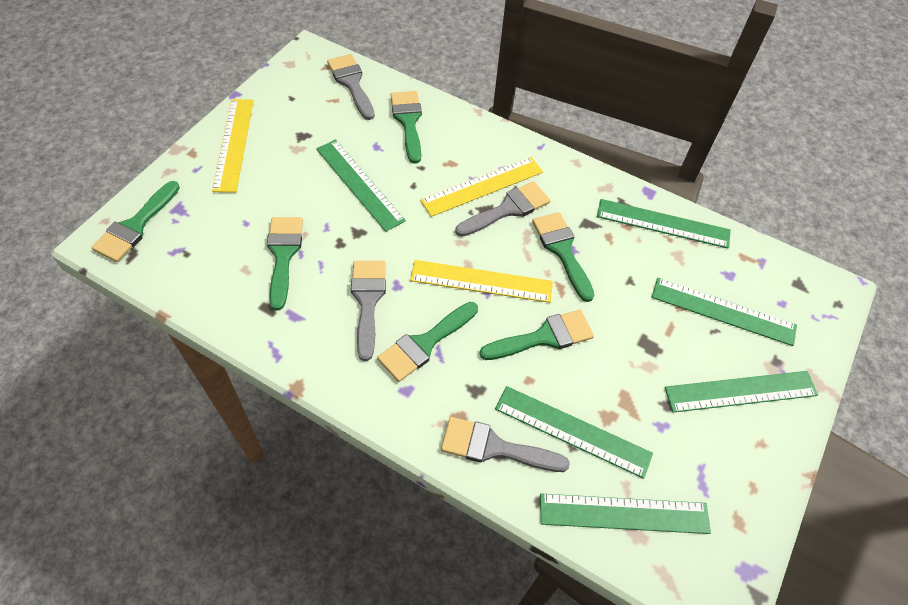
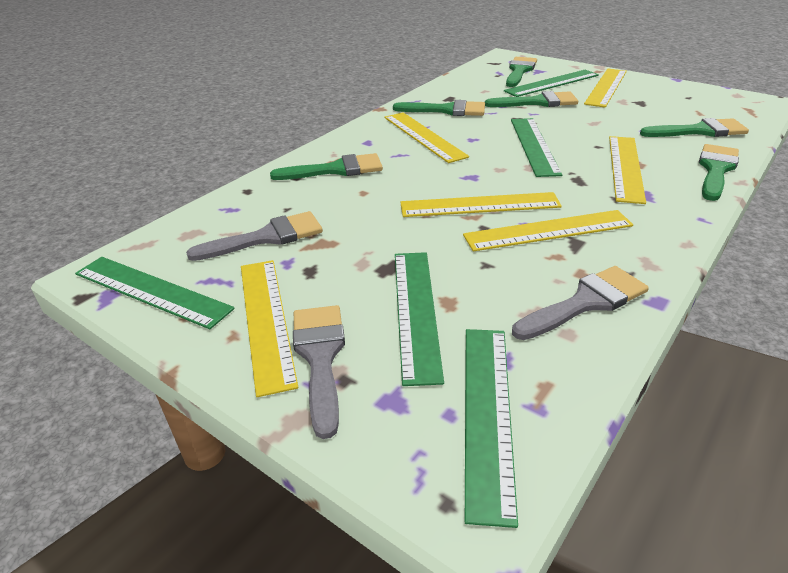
green ruler: 6 -> 5
grey brush: 4 -> 3
yellow ruler: 3 -> 6

